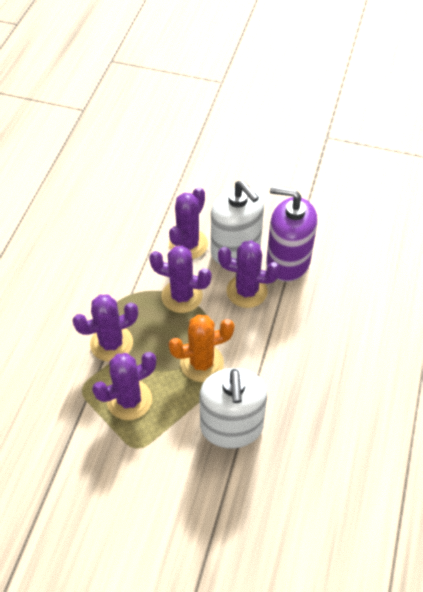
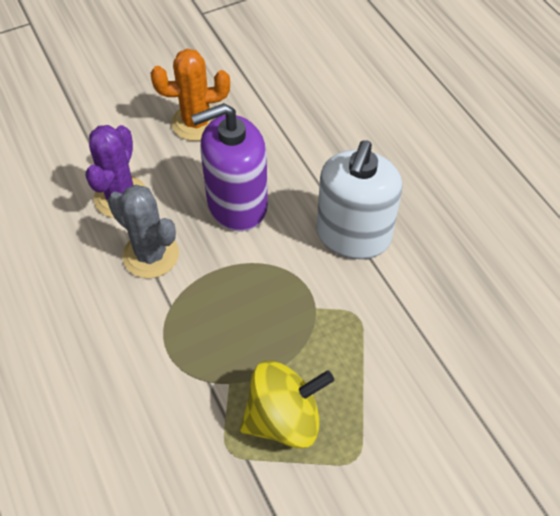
grey cactus: 0 -> 1
purple cactus: 5 -> 1
white soap dispenser: 2 -> 1
yellow spinning top: 0 -> 1

